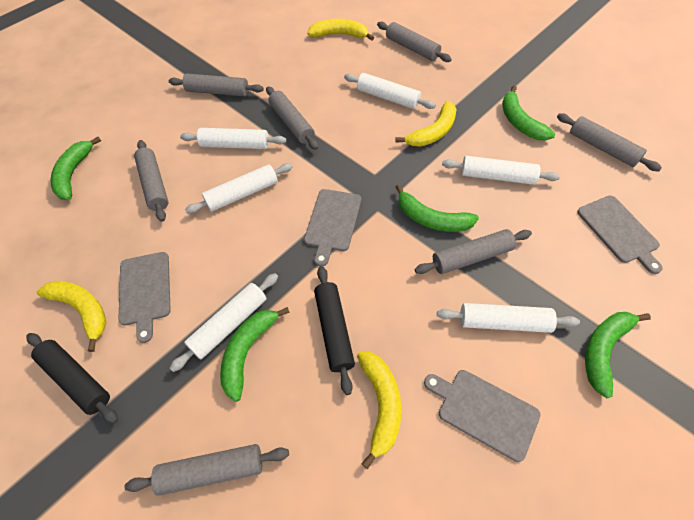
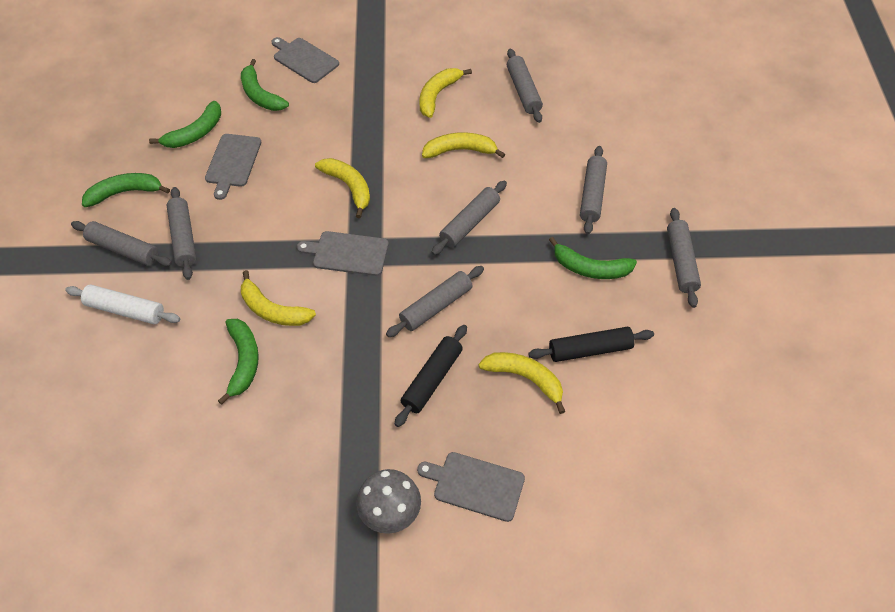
grey mushroom: 0 -> 1
white rolling pin: 6 -> 1
yellow banana: 4 -> 5

